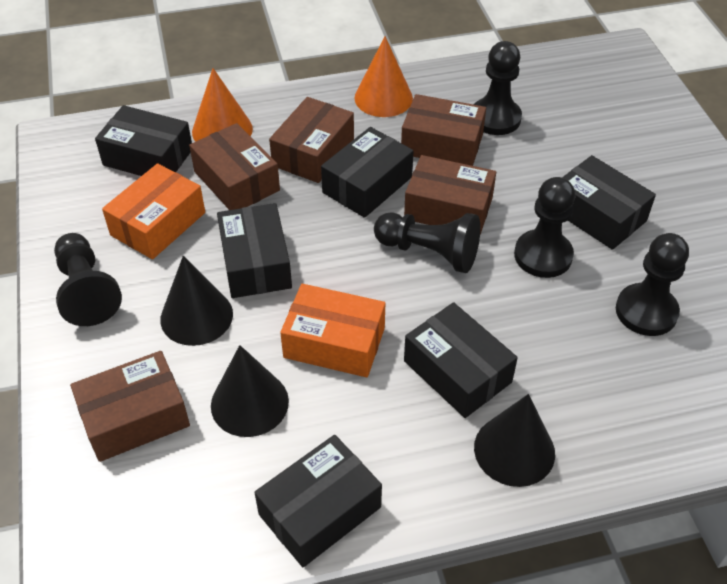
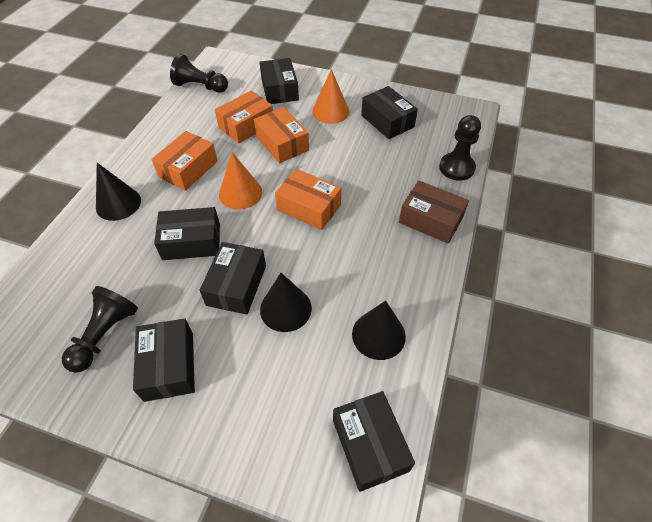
black pawn: 5 -> 3
brown box: 5 -> 1
orange box: 2 -> 4

